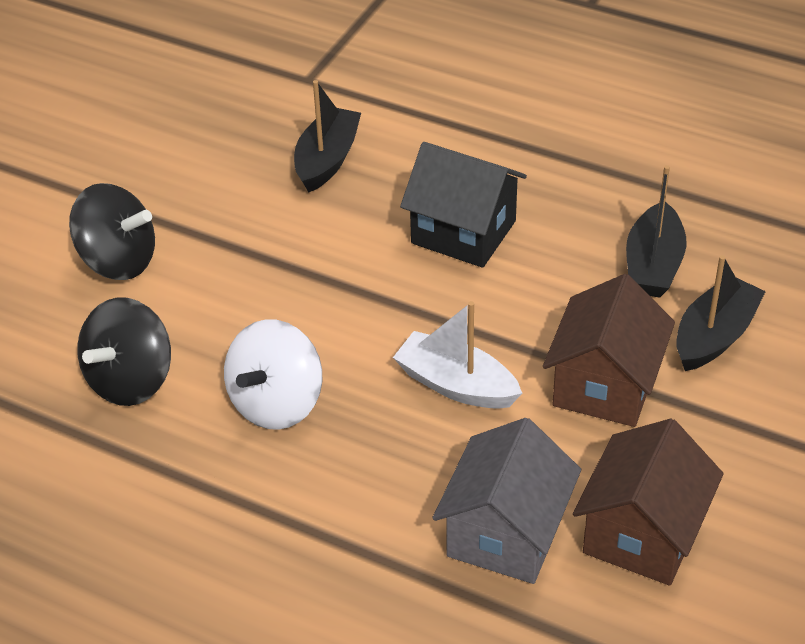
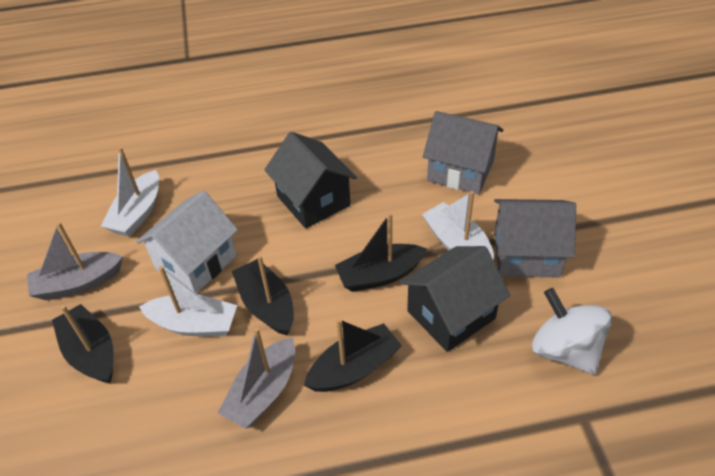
black boat: 3 -> 4
black house: 1 -> 2
black spinning top: 2 -> 0
brown house: 2 -> 0
grey boat: 0 -> 2
grey house: 1 -> 2
white boat: 1 -> 3
white house: 0 -> 1

